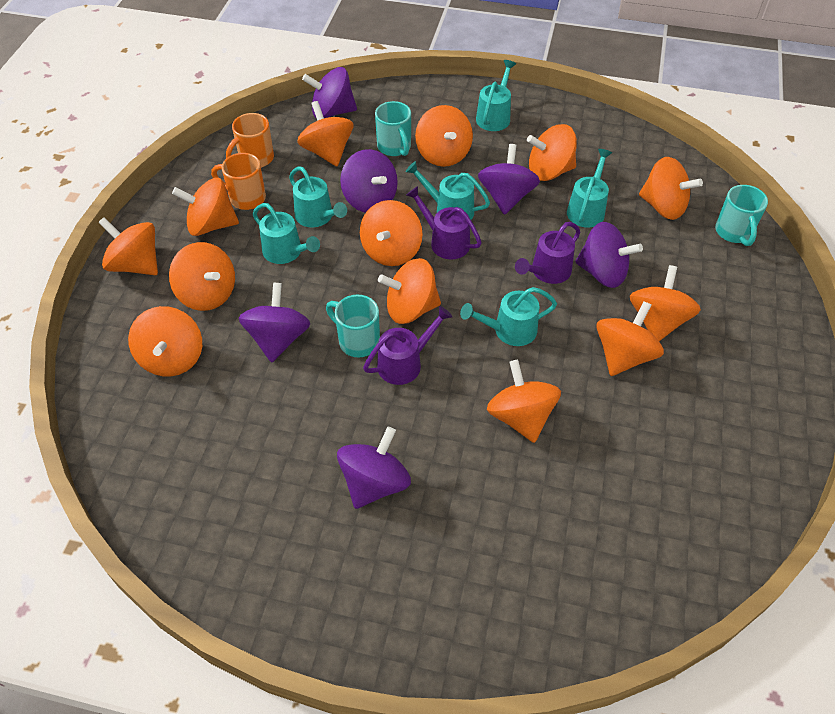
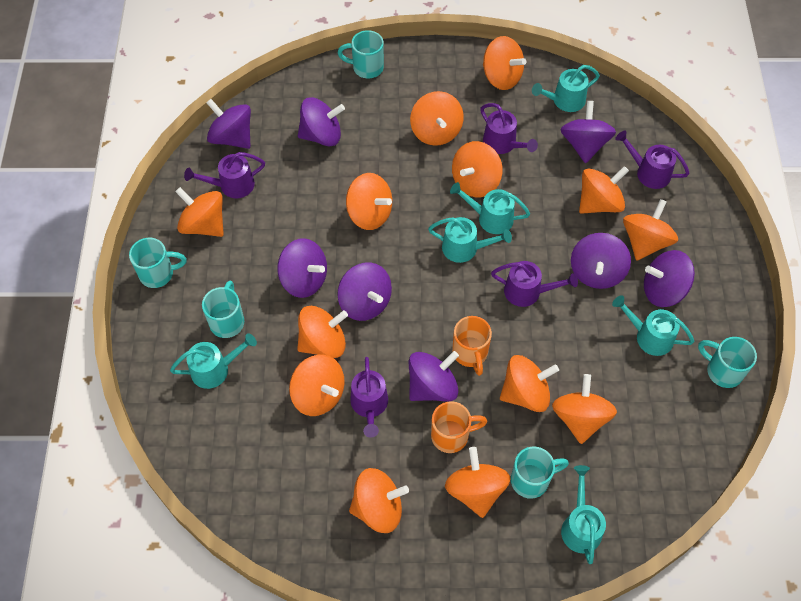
purple spinning top: 6 -> 8
purple watering can: 3 -> 5
turquoise mug: 3 -> 5

